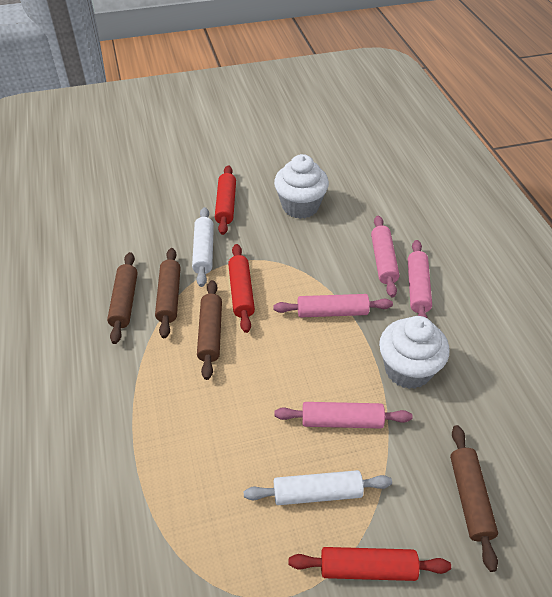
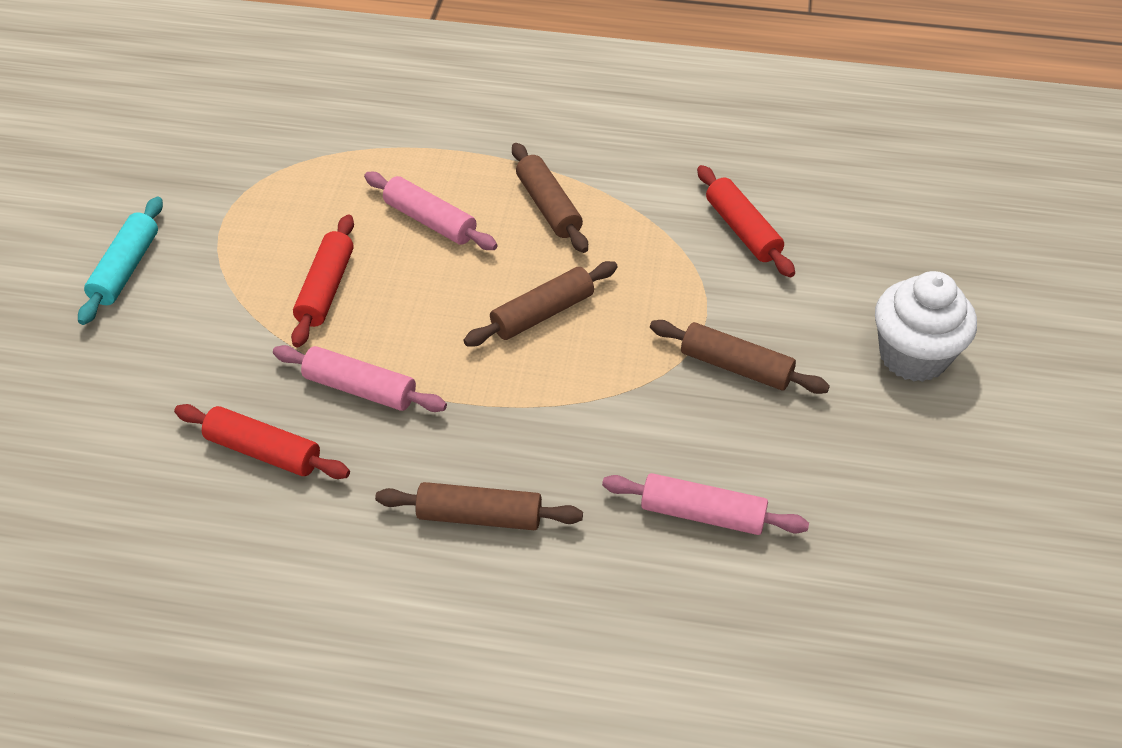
pink rolling pin: 4 -> 3
turquoise rolling pin: 0 -> 1
white cupcake: 2 -> 1
white rolling pin: 2 -> 0

